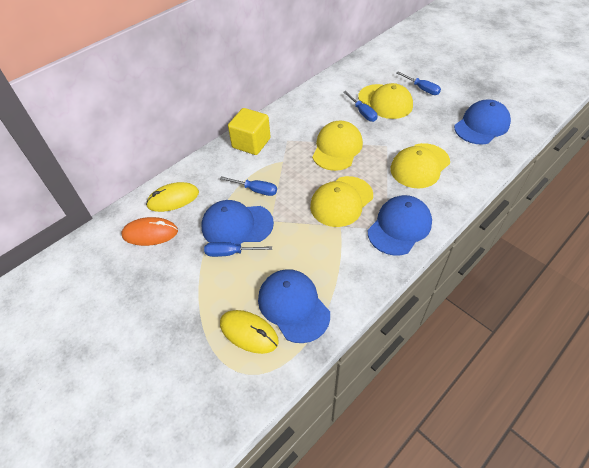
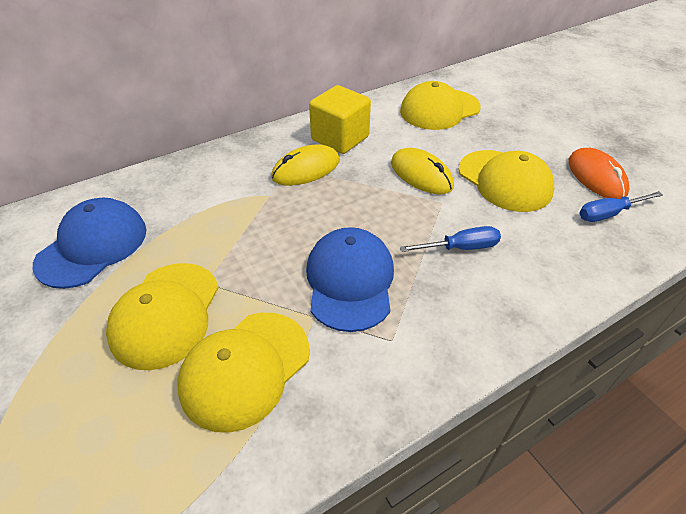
blue cap: 4 -> 2
blue screwdriver: 4 -> 2

